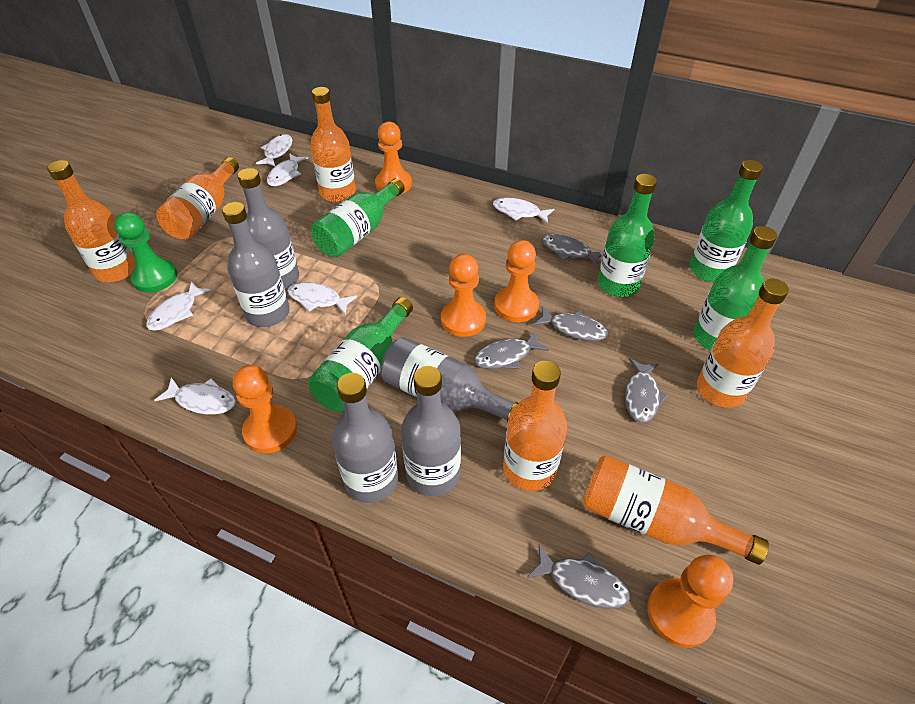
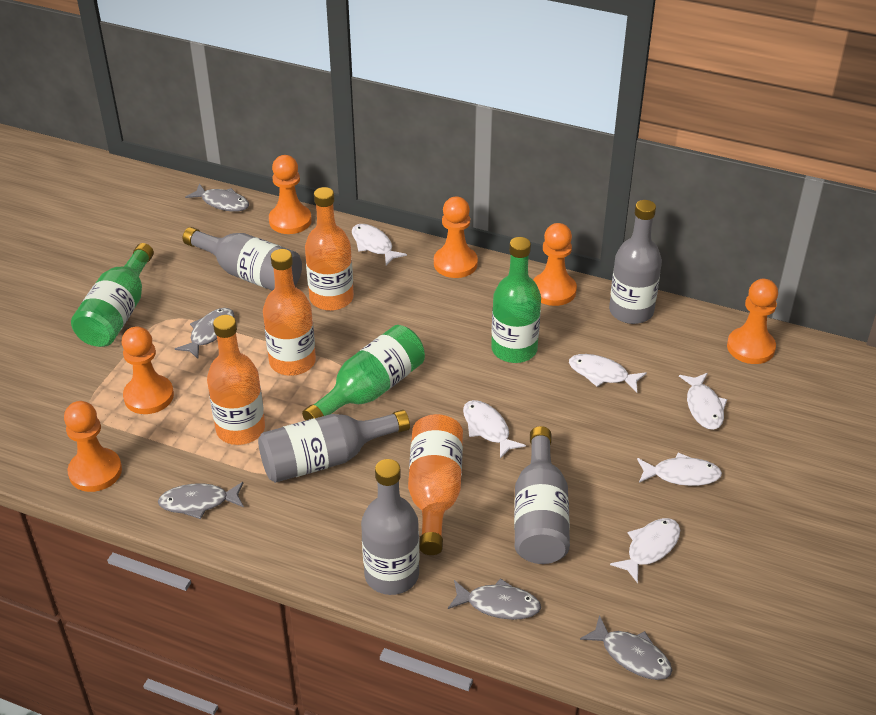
green bottle: 5 -> 3
green pawn: 1 -> 0
orange bottle: 6 -> 4
orange pawn: 5 -> 6

